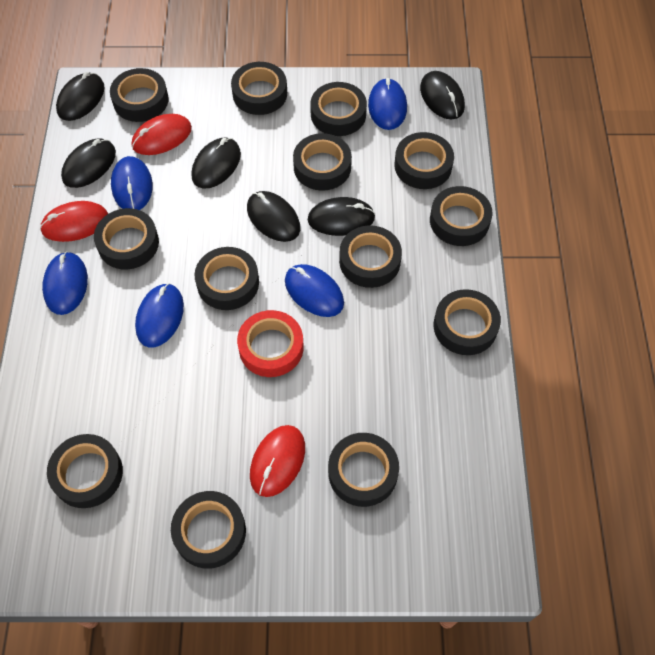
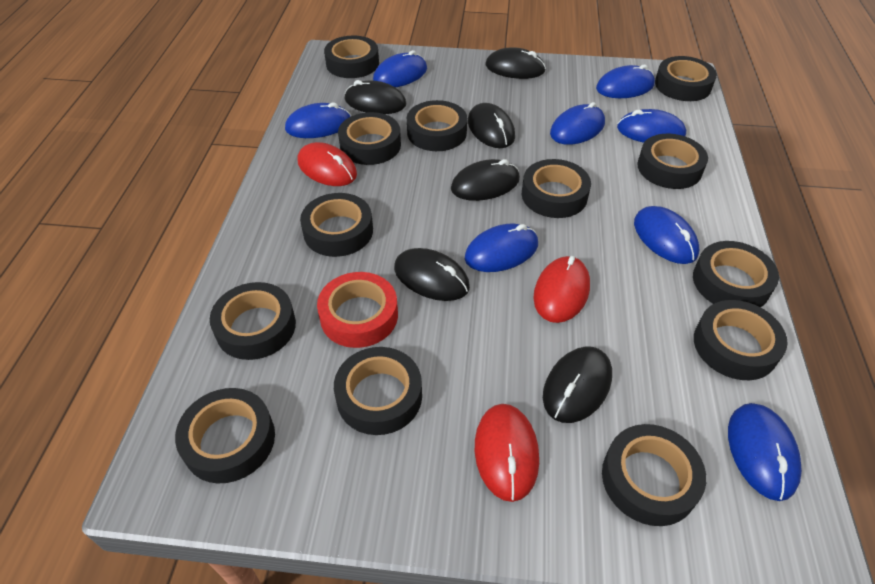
blue mouse: 5 -> 8

